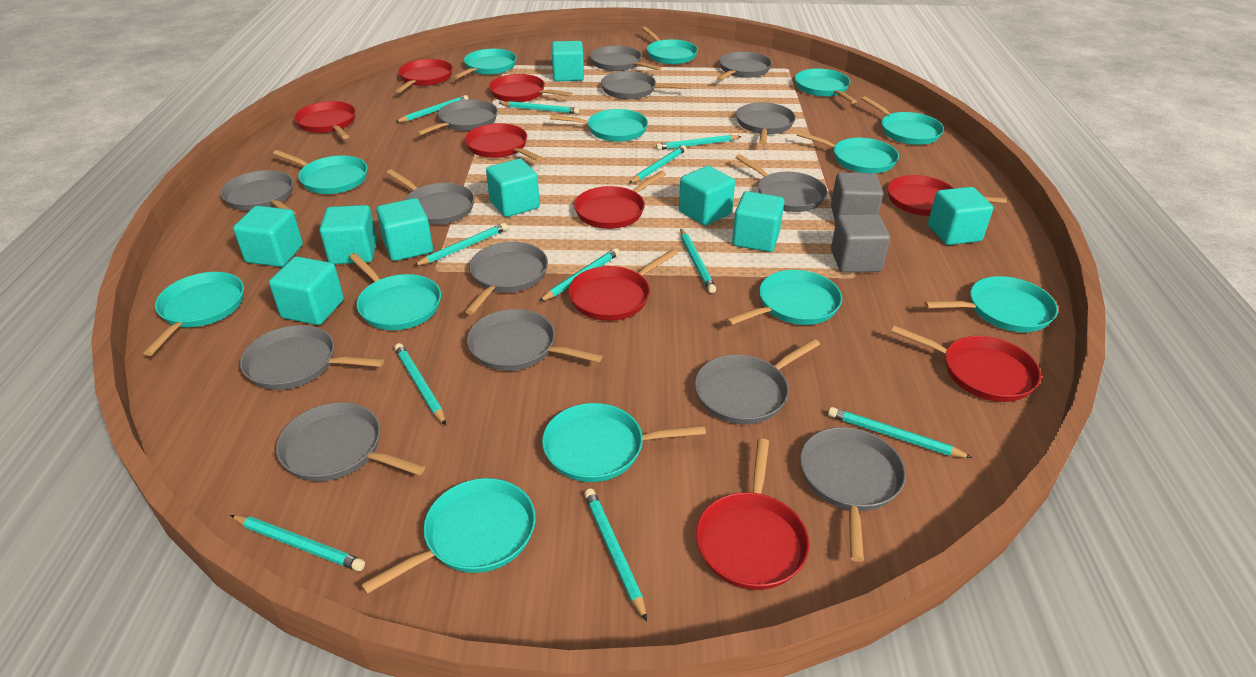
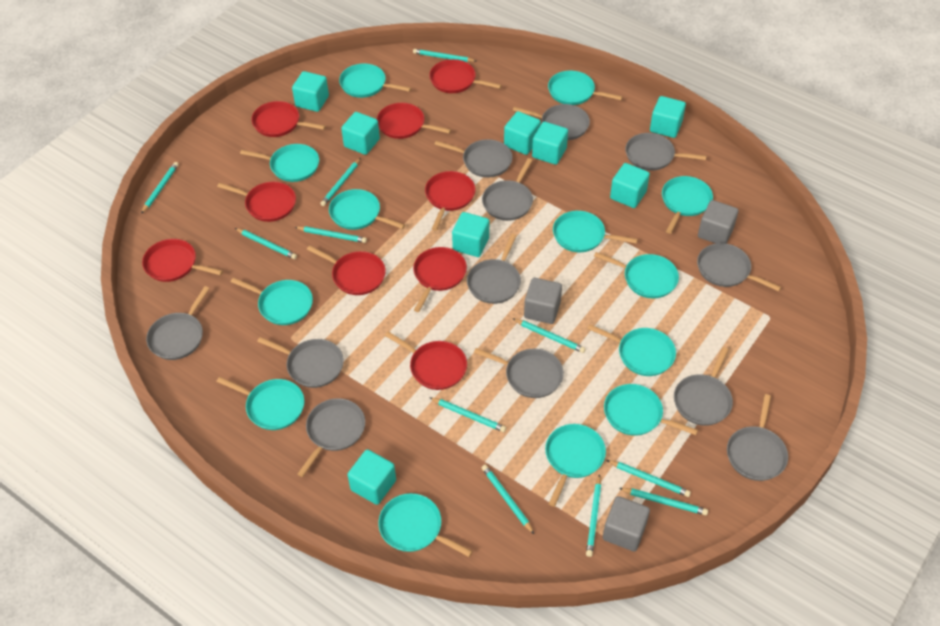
grey cube: 2 -> 3
grey pan: 14 -> 12
turquoise cube: 9 -> 8

